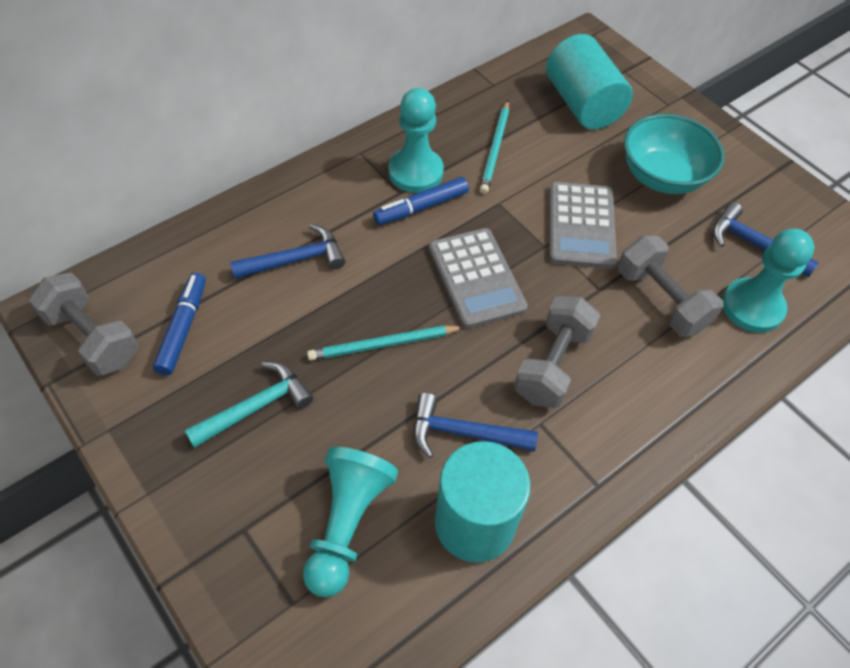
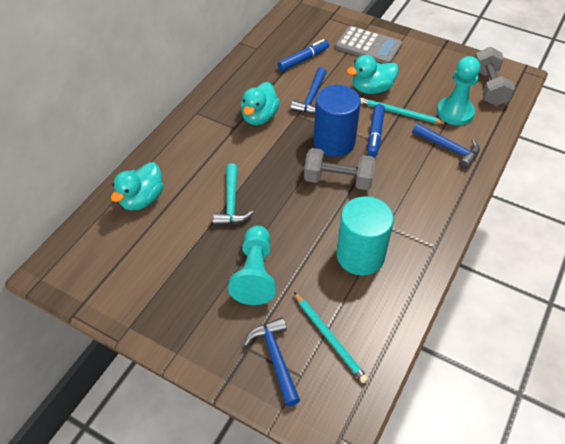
blue cylinder: 0 -> 1
grey calculator: 2 -> 1
grey dumbbell: 3 -> 2
turquoise bowl: 1 -> 0
turquoise cylinder: 2 -> 1
turquoise duck: 0 -> 3
turquoise pawn: 3 -> 2

